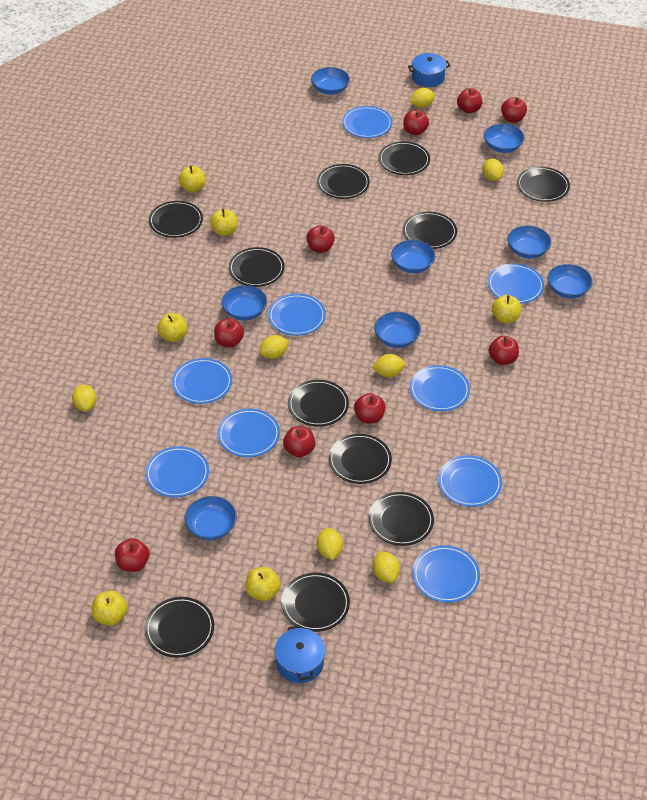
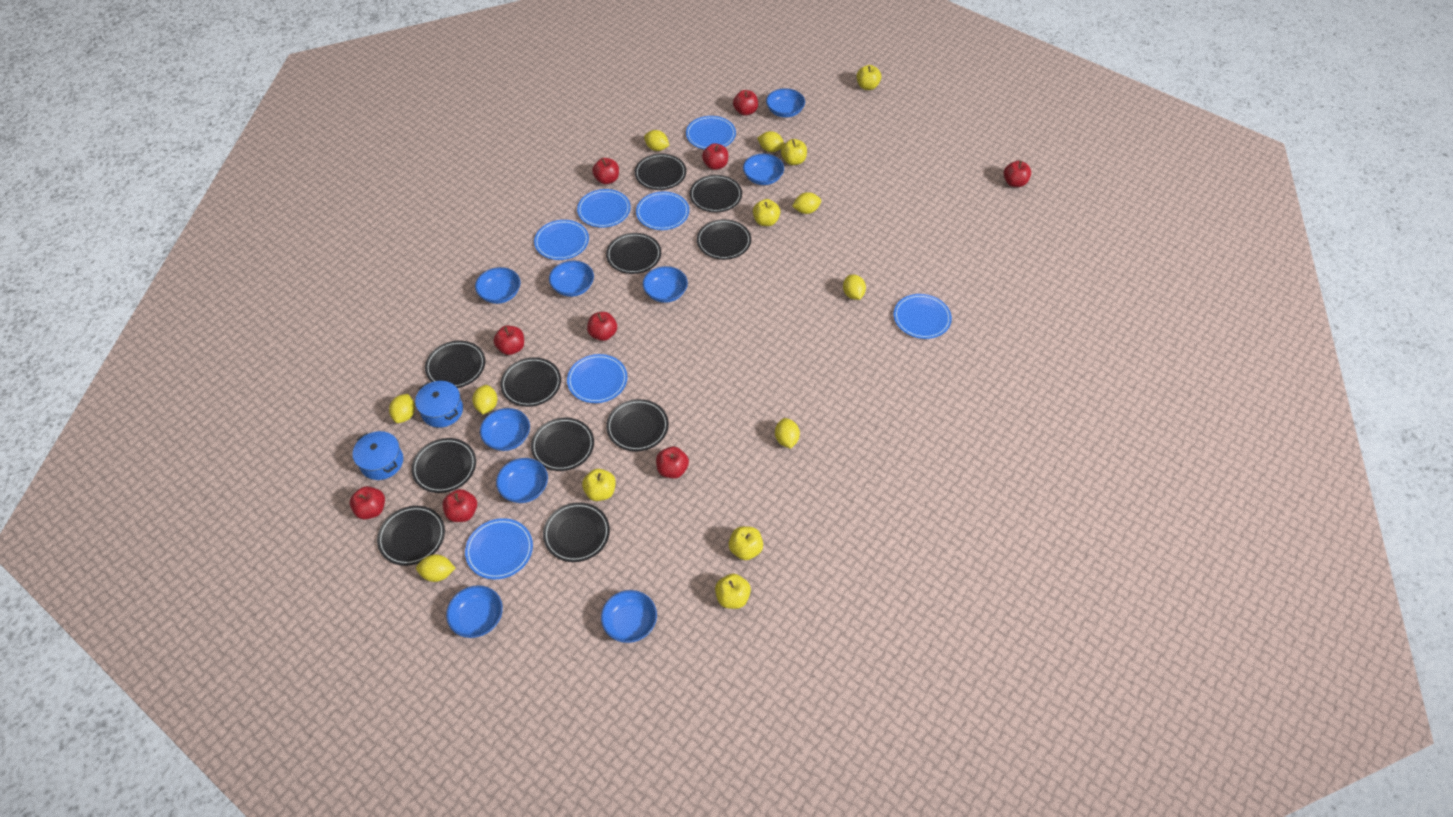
blue bowl: 8 -> 9
blue plate: 9 -> 7
yellow lemon: 7 -> 8

